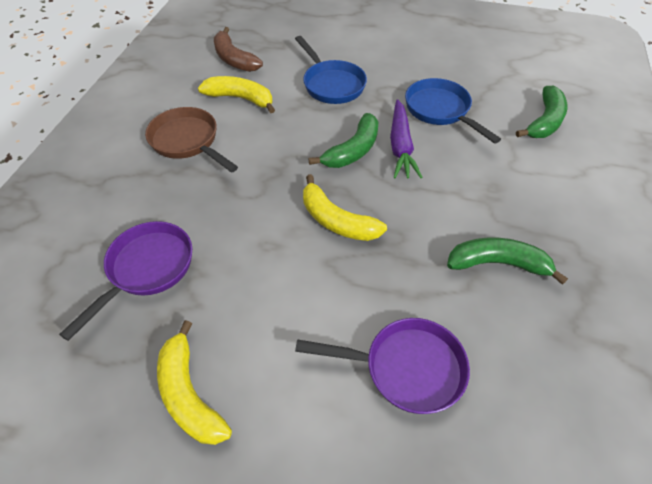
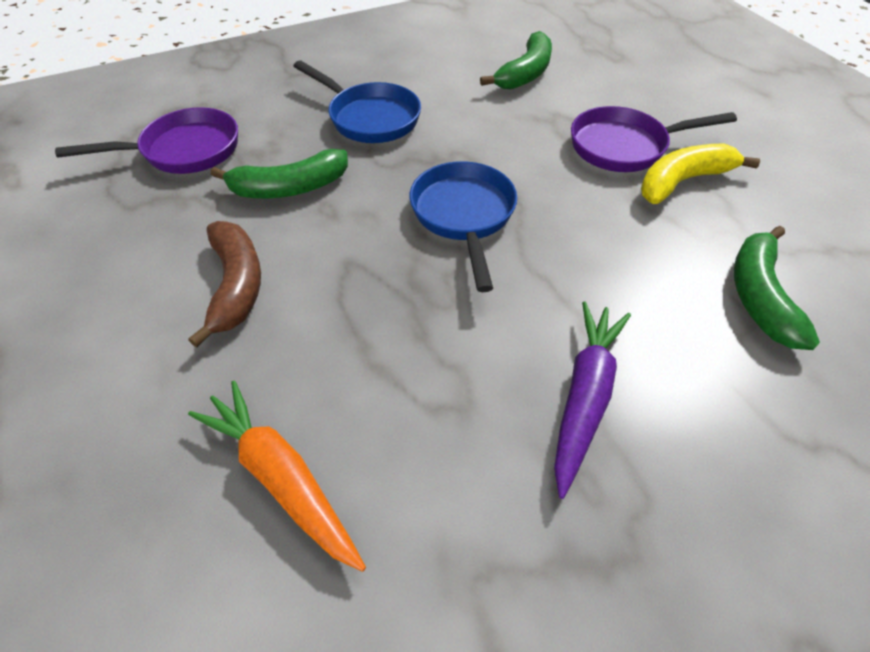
brown pan: 1 -> 0
orange carrot: 0 -> 1
yellow banana: 3 -> 1

